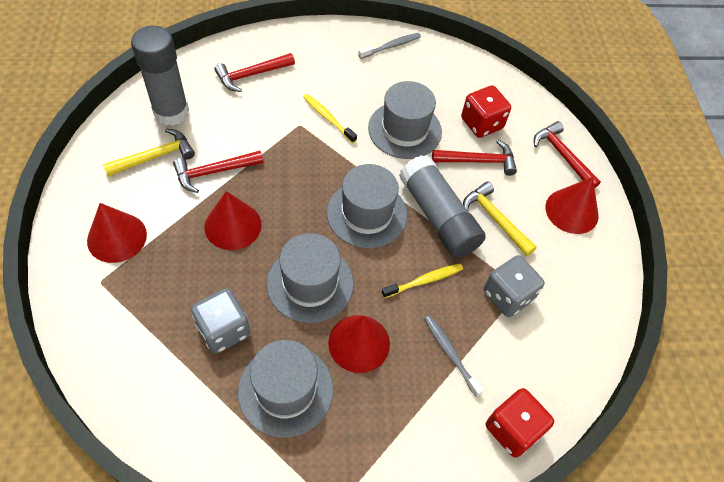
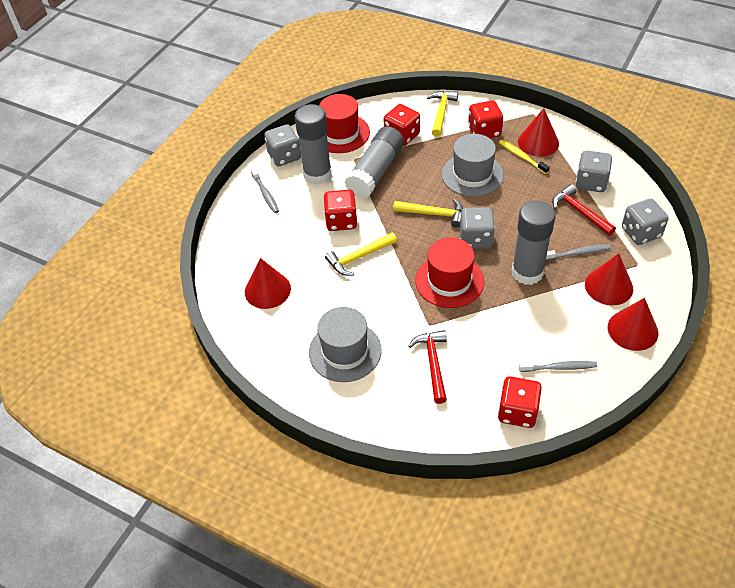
grey dice: 2 -> 4
grey glue stick: 2 -> 3
grey hat: 4 -> 2
grey toothbrush: 2 -> 3
red dice: 2 -> 4
red hammer: 4 -> 2
red hat: 0 -> 2
yellow hammer: 2 -> 3
yellow toothbrush: 2 -> 1

